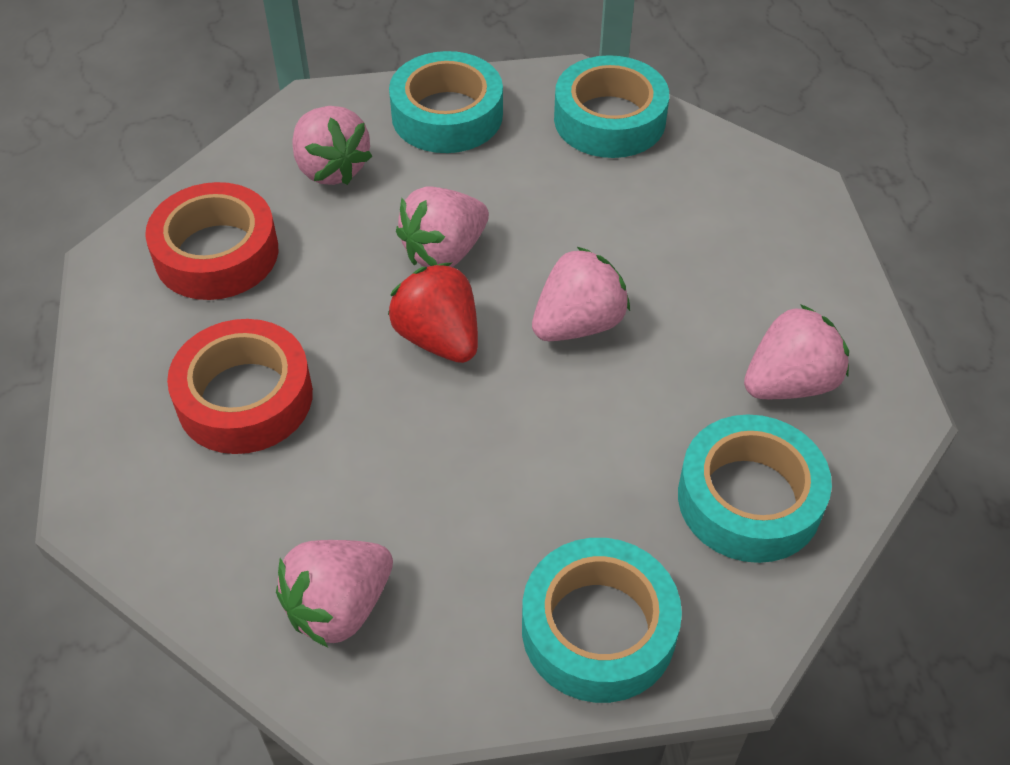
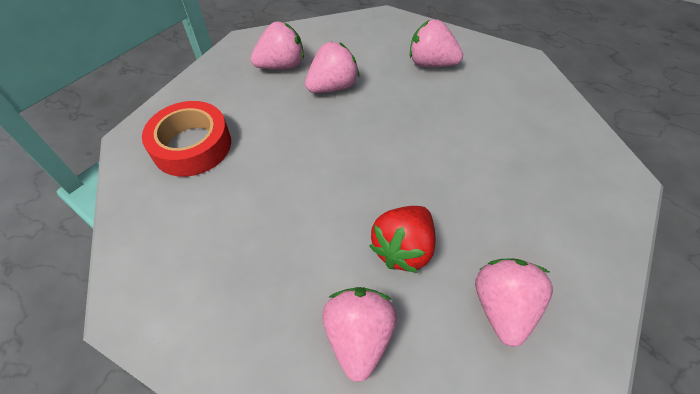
red tape: 2 -> 1
turquoise tape: 4 -> 0

